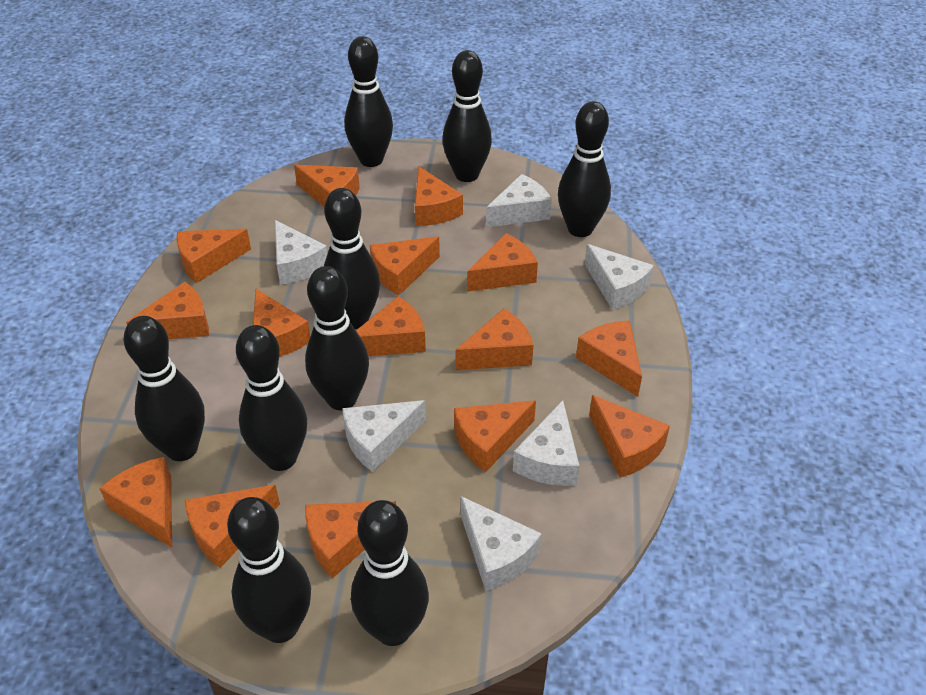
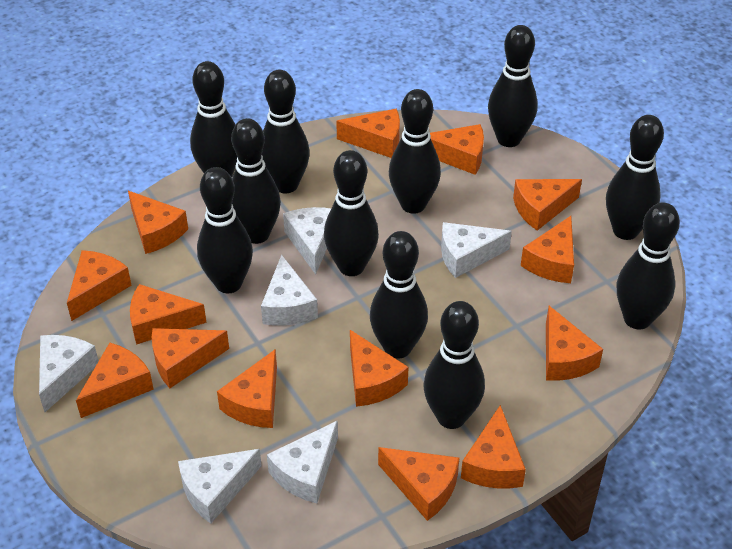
black bowling pin: 9 -> 11
orange cheese: 15 -> 14

